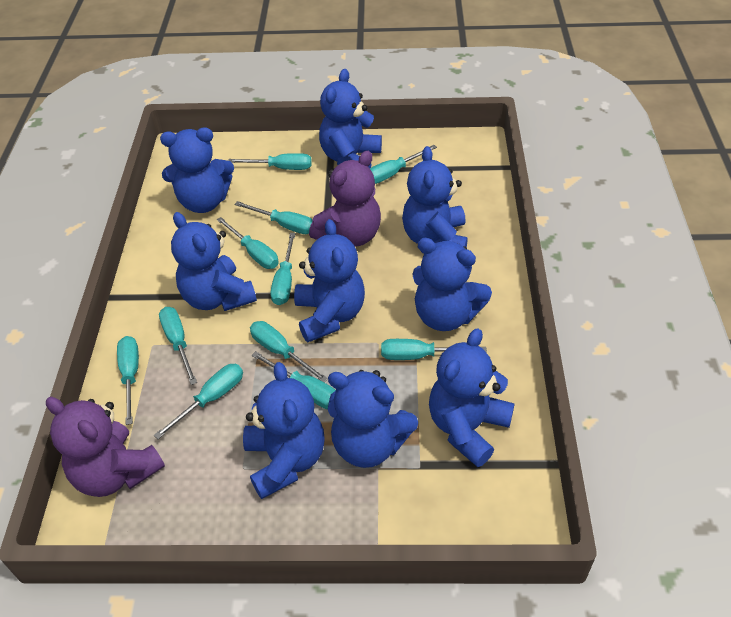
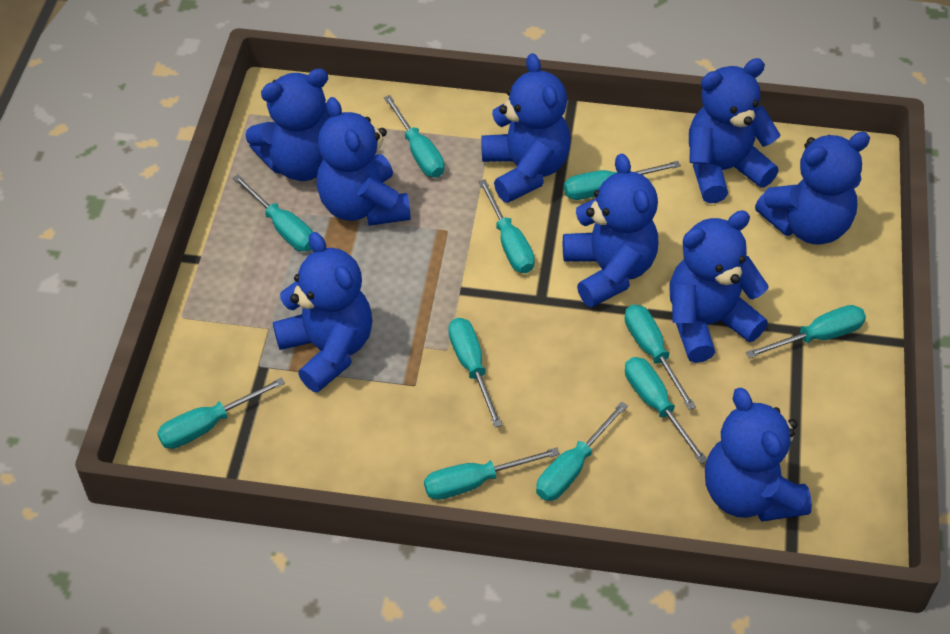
purple teddy bear: 2 -> 0

